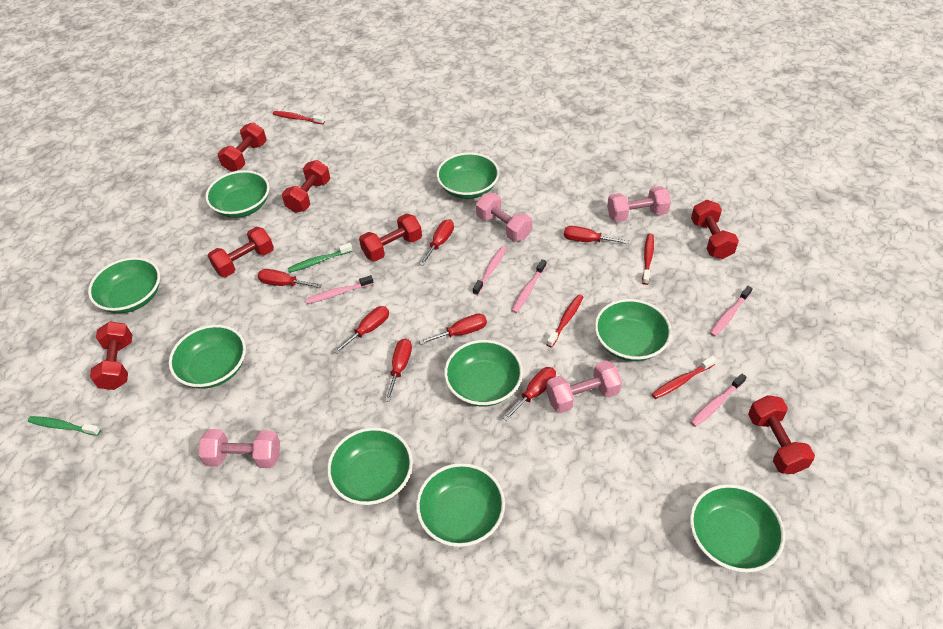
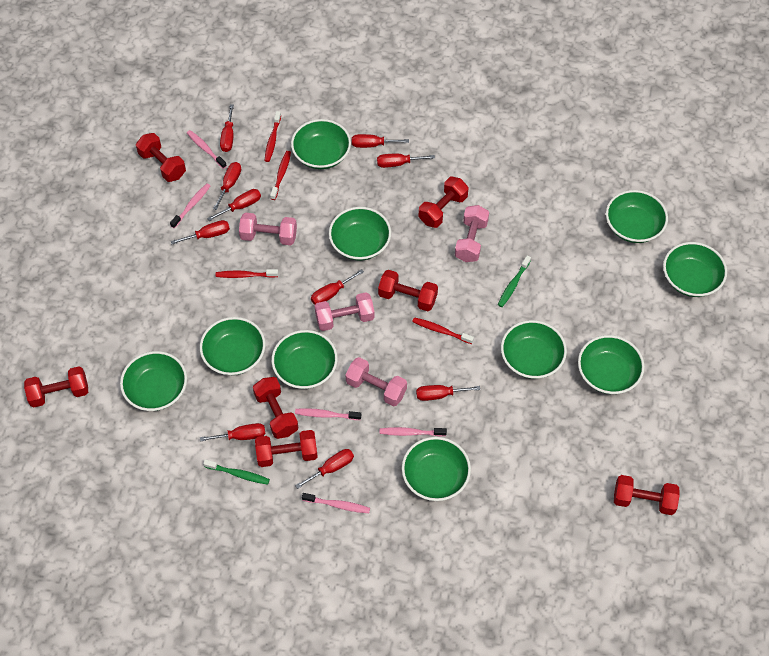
green bowl: 9 -> 10
red screwdriver: 7 -> 10

